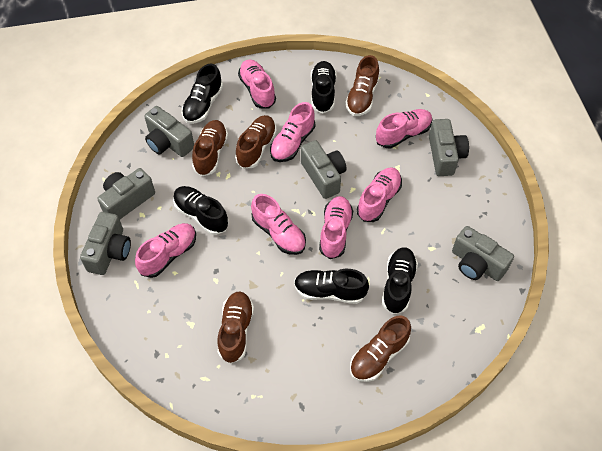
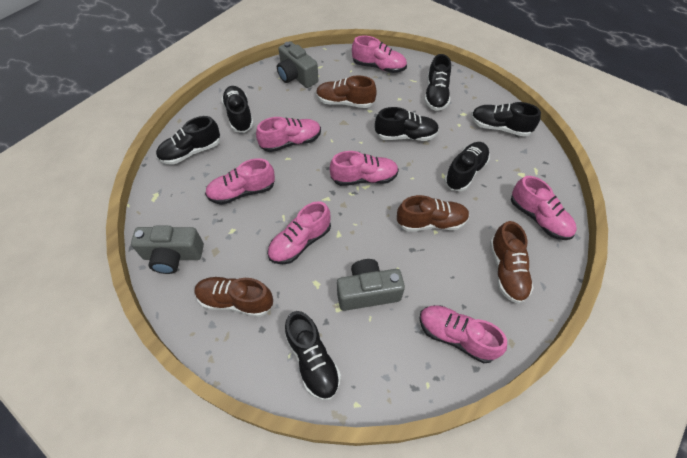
black shoe: 5 -> 7
brown shoe: 5 -> 4
grey camera: 6 -> 3

